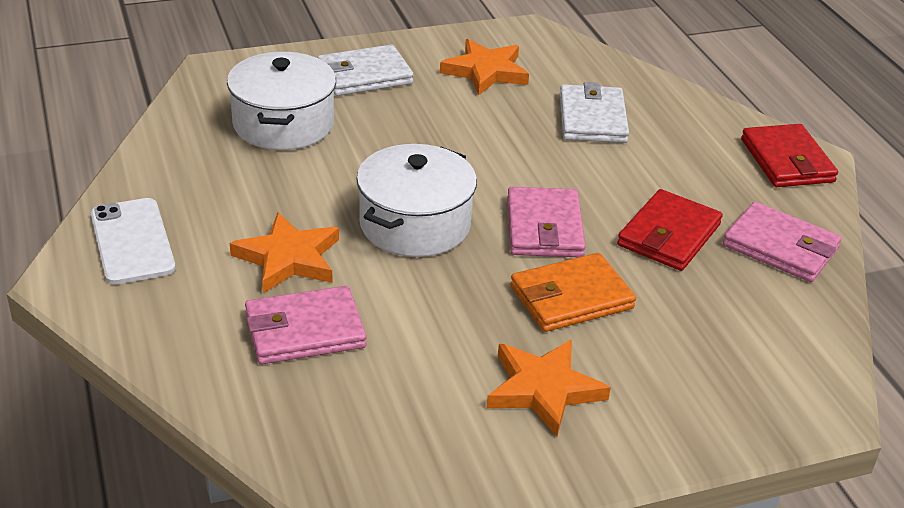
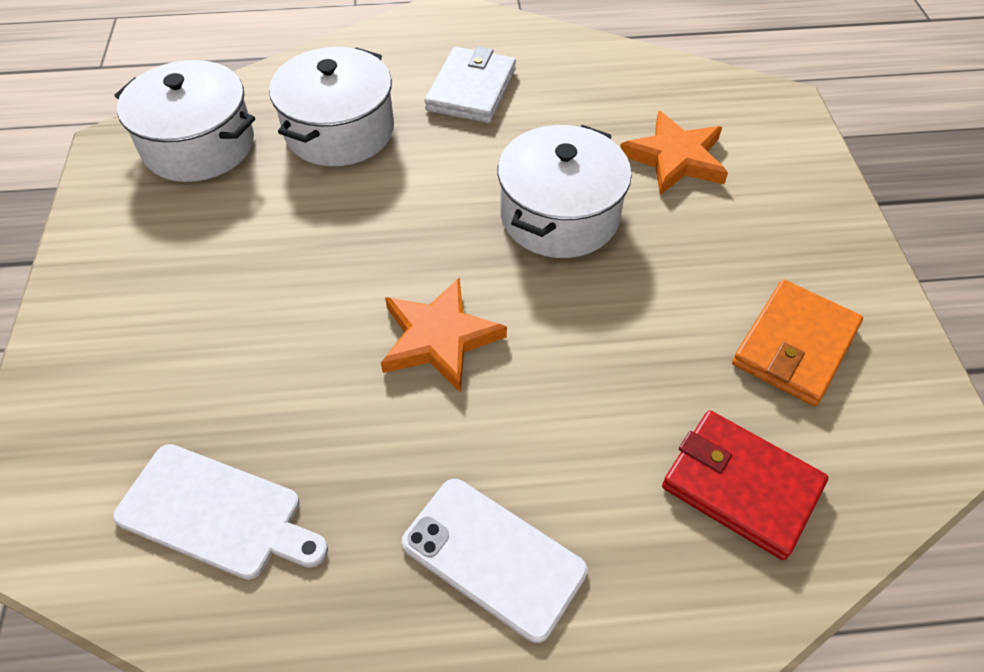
orange star: 3 -> 2
pink wallet: 3 -> 0
red wallet: 2 -> 1
white cutting board: 0 -> 1
white pot: 2 -> 3
white wallet: 2 -> 1

